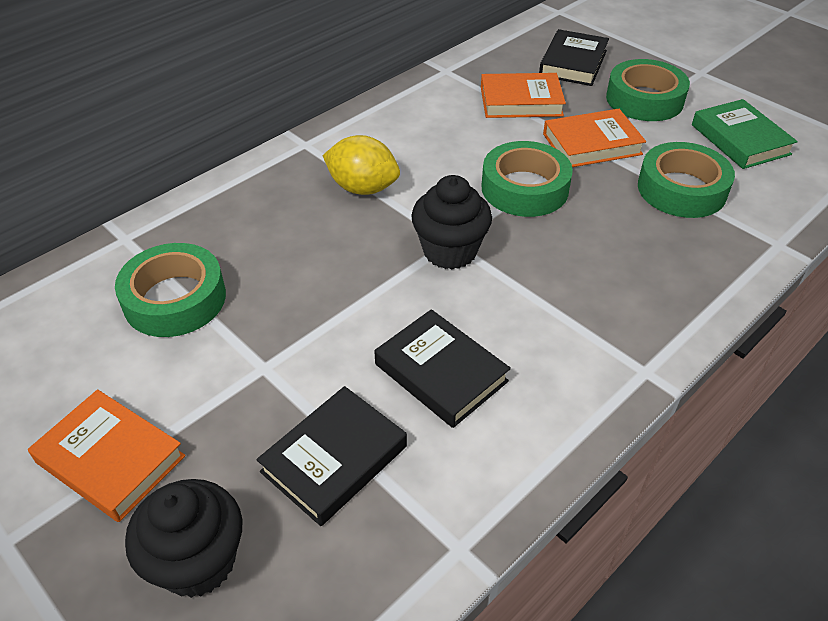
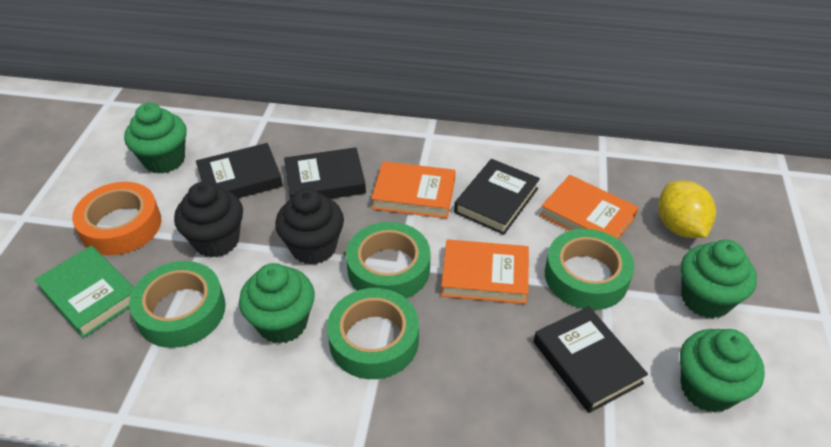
black book: 3 -> 4
green cupcake: 0 -> 4
orange tape: 0 -> 1

